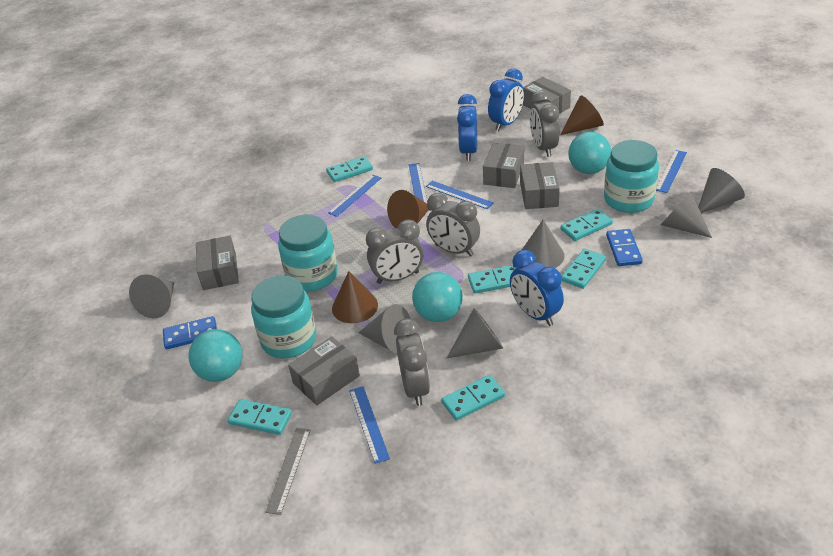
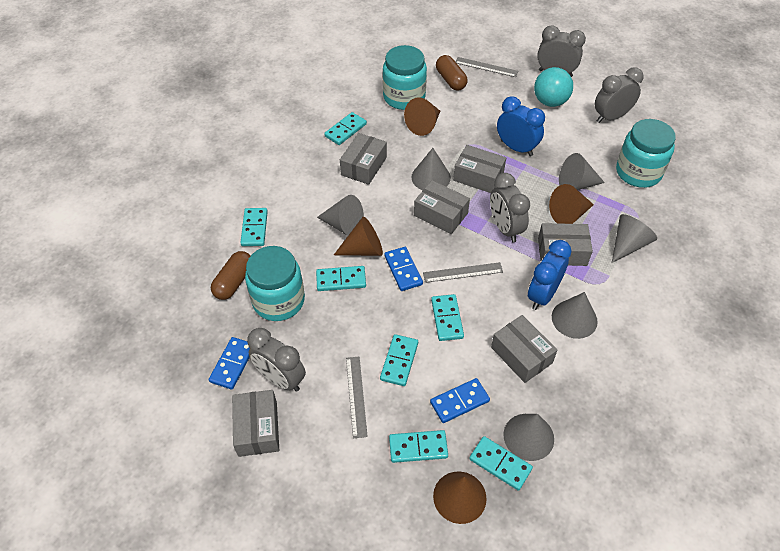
blue clock: 3 -> 2
blue domino: 2 -> 3
blue ruler: 5 -> 0
brown capsule: 0 -> 2
brown cone: 3 -> 4
grey box: 5 -> 6
grey ruler: 1 -> 3
turquoise ball: 3 -> 1
turquoise domino: 6 -> 7

